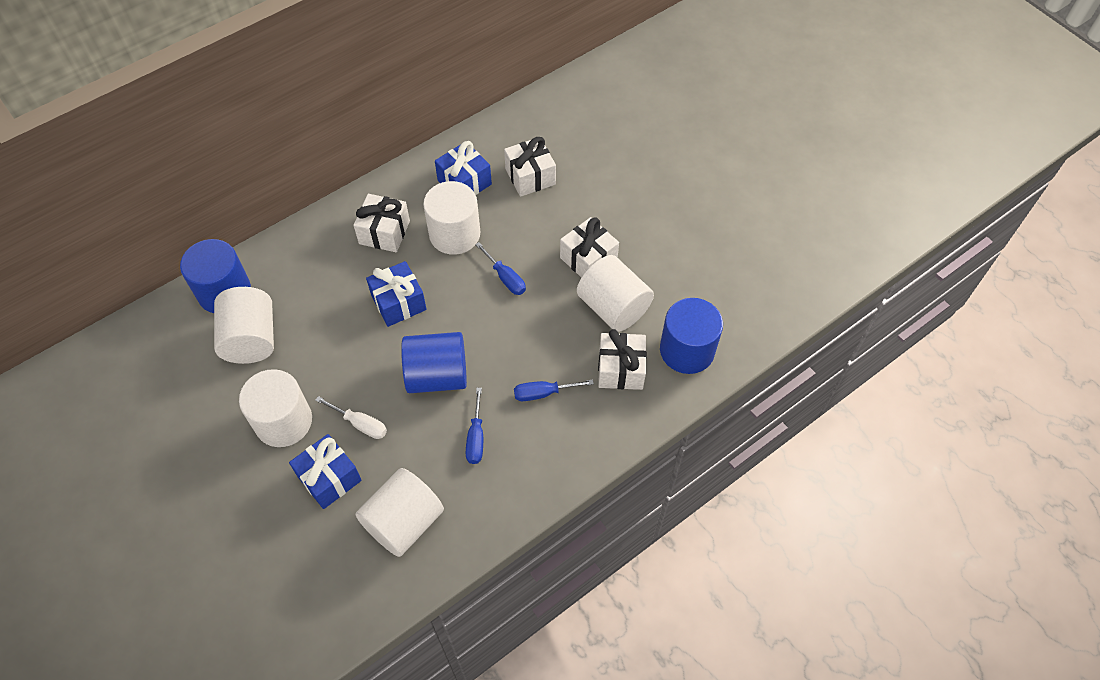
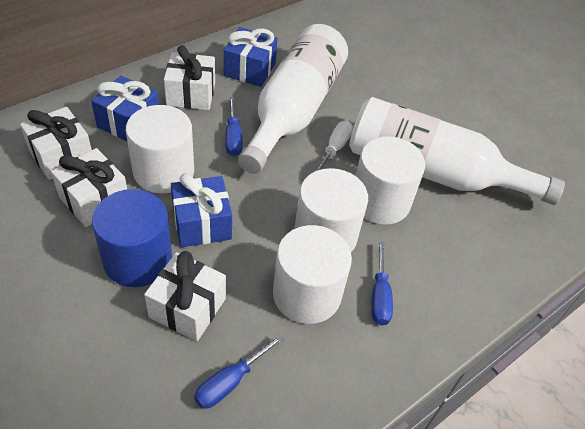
blue cylinder: 3 -> 1
white bottle: 0 -> 2
white cylinder: 5 -> 4

